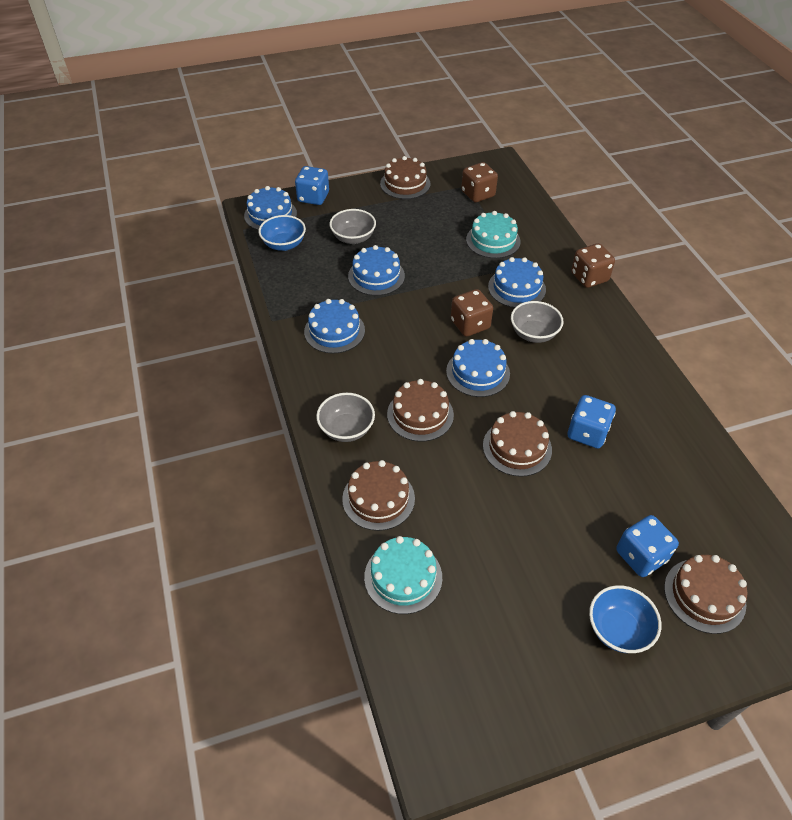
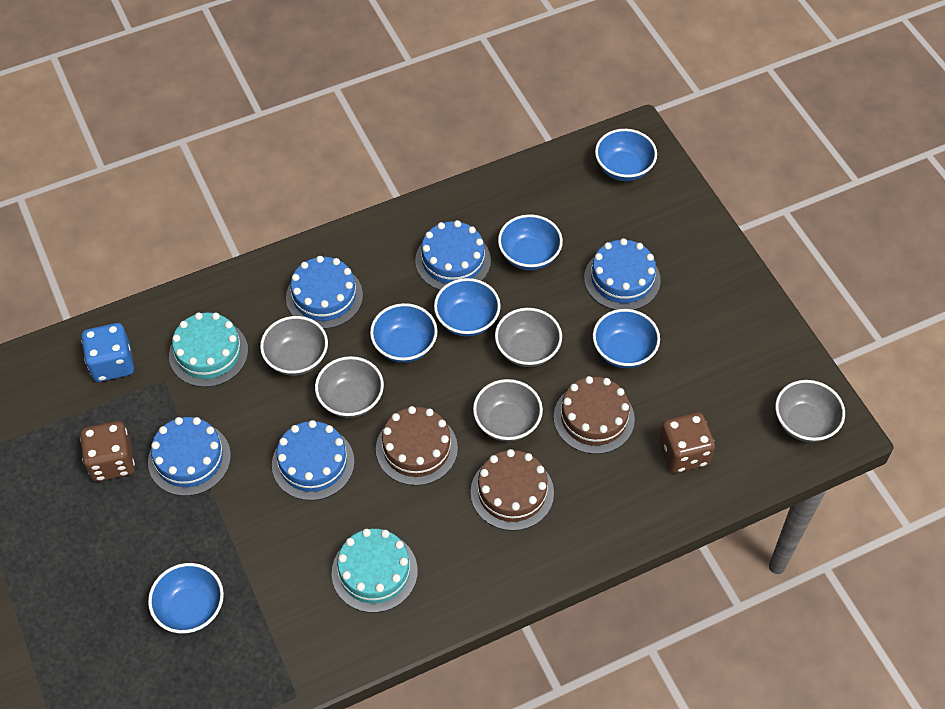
blue bowl: 2 -> 6
blue dice: 3 -> 1
brown cake: 5 -> 3
brown dice: 3 -> 2
grey bowl: 3 -> 5

